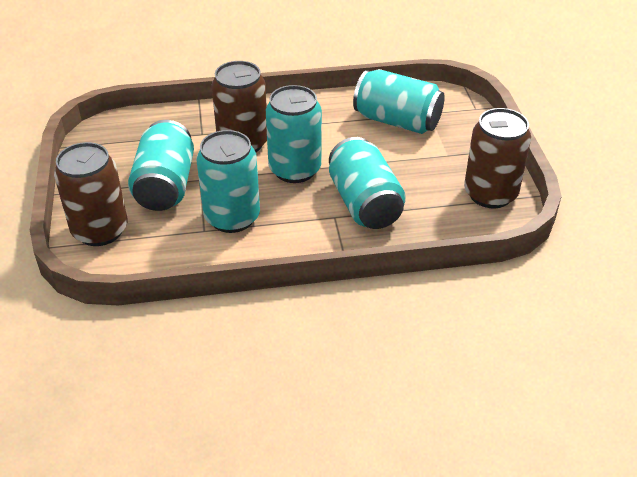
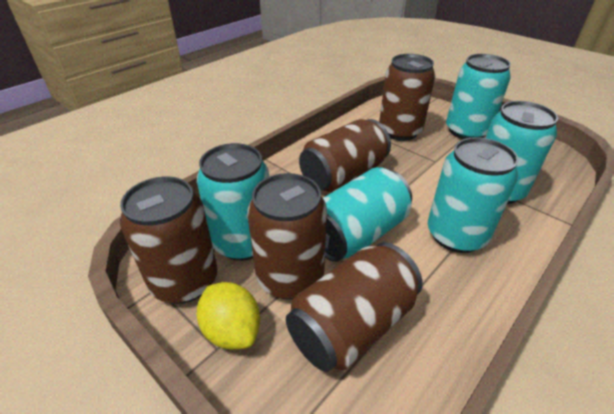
brown can: 3 -> 5
yellow lemon: 0 -> 1

